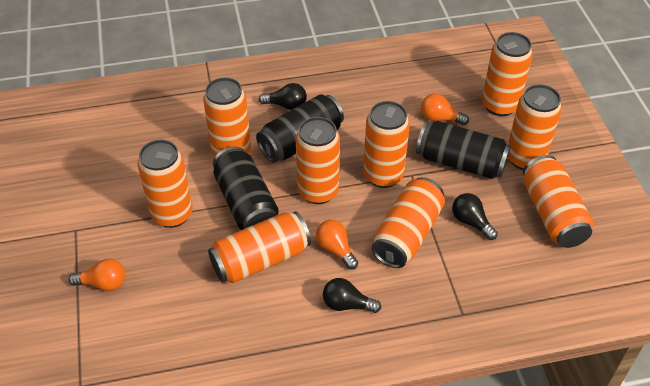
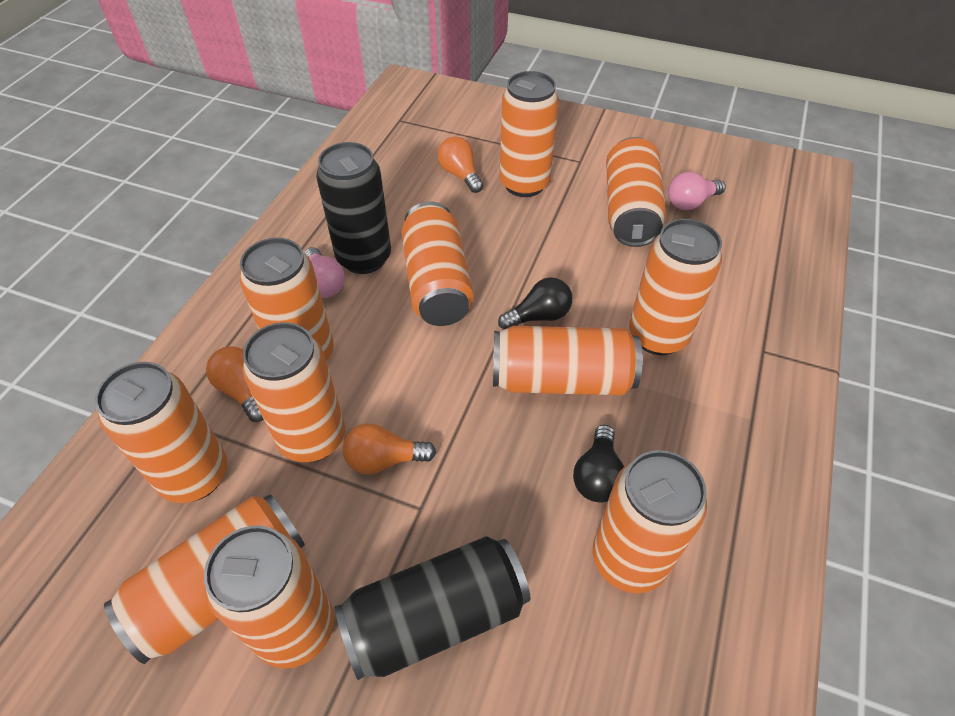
black can: 3 -> 2
black light bulb: 3 -> 2
orange can: 9 -> 11
pink light bulb: 0 -> 2

